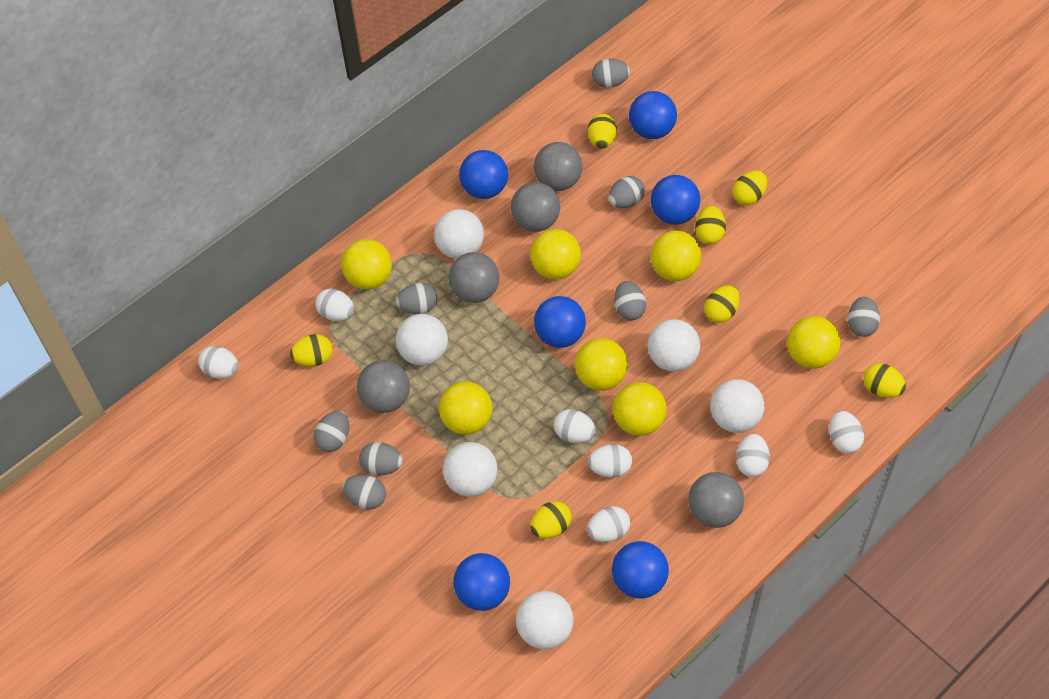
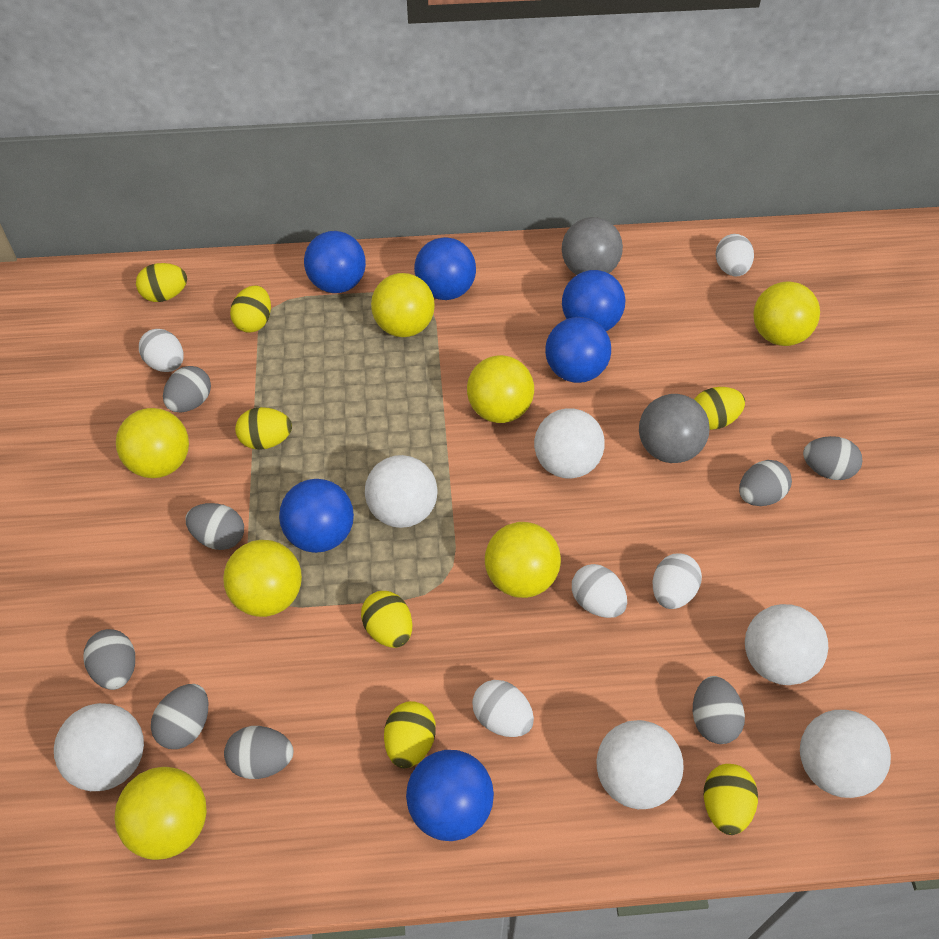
grey ball: 5 -> 2
white egg: 7 -> 5

